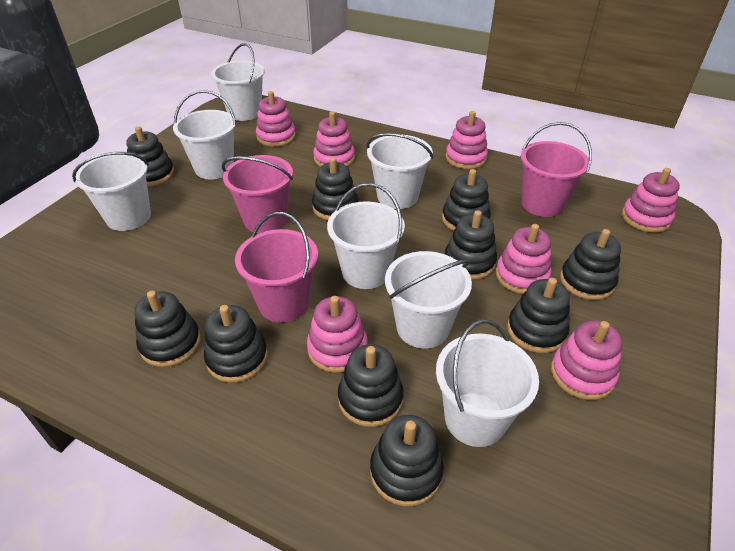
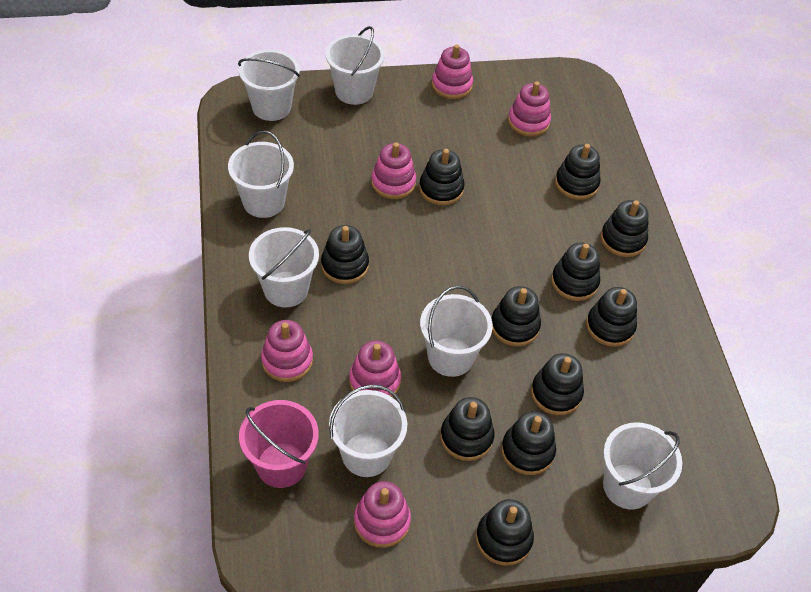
black stacking toy: 10 -> 11
pink bucket: 3 -> 1
pink stacking toy: 7 -> 6

